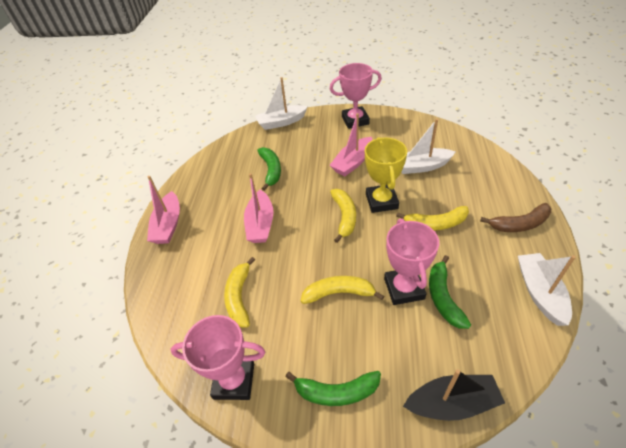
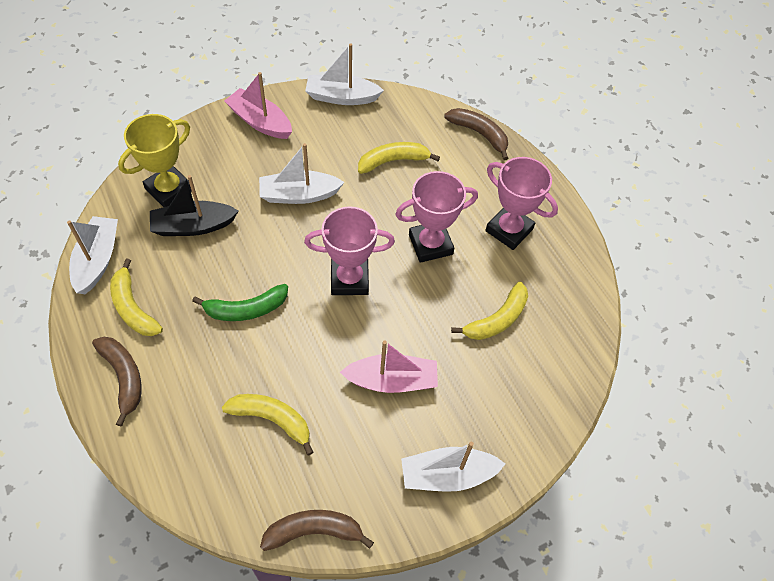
brown banana: 1 -> 3
green banana: 3 -> 1
pink boat: 3 -> 2
white boat: 3 -> 4

